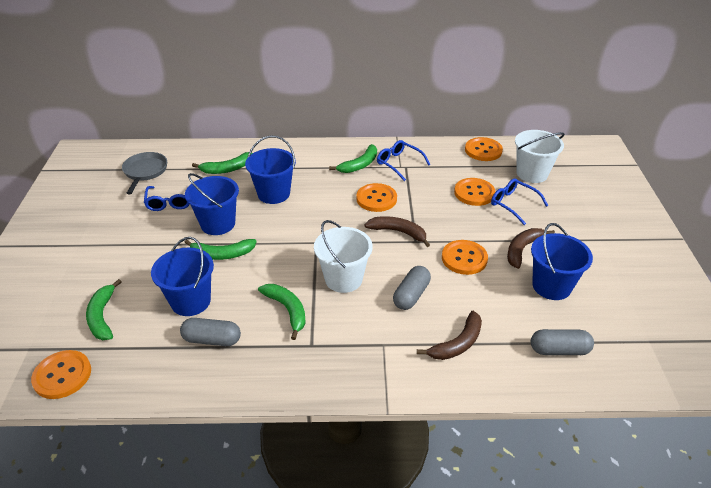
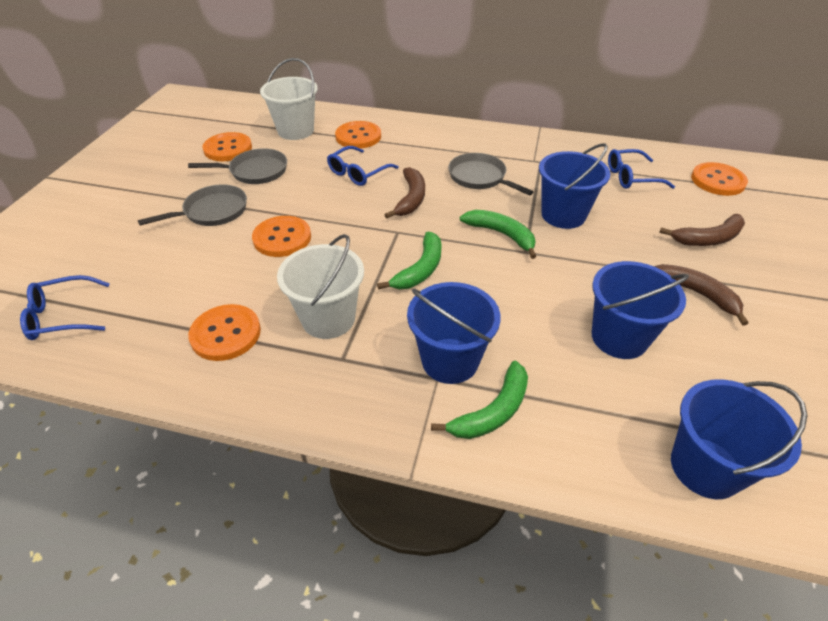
green banana: 5 -> 3
grey capsule: 3 -> 0
grey pan: 1 -> 3

